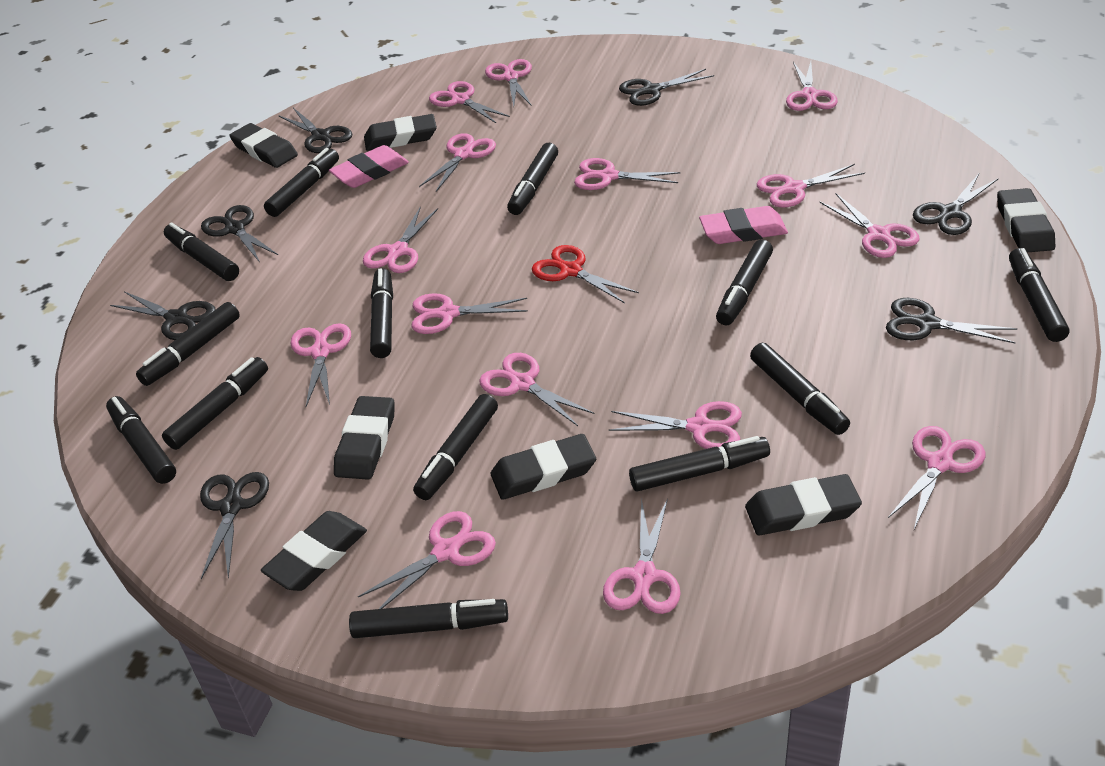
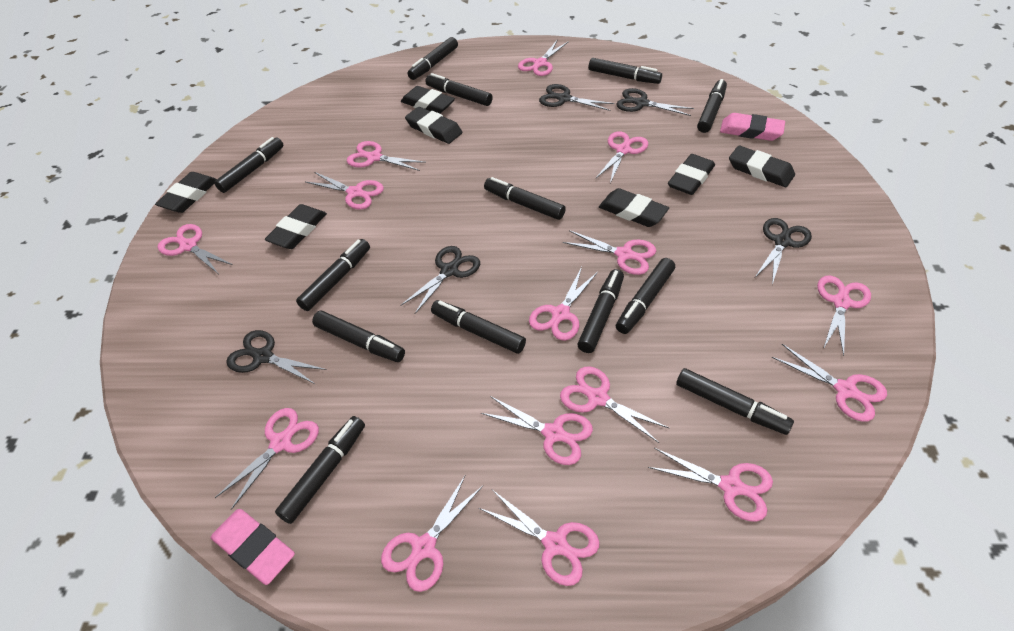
black scissors: 7 -> 5
red scissors: 1 -> 0

